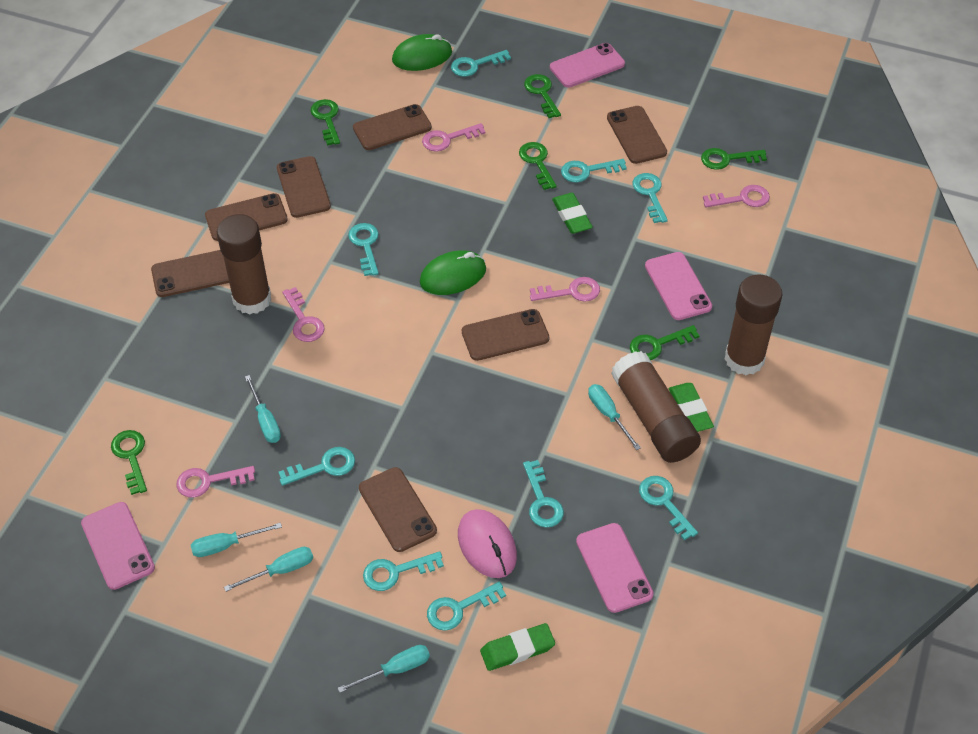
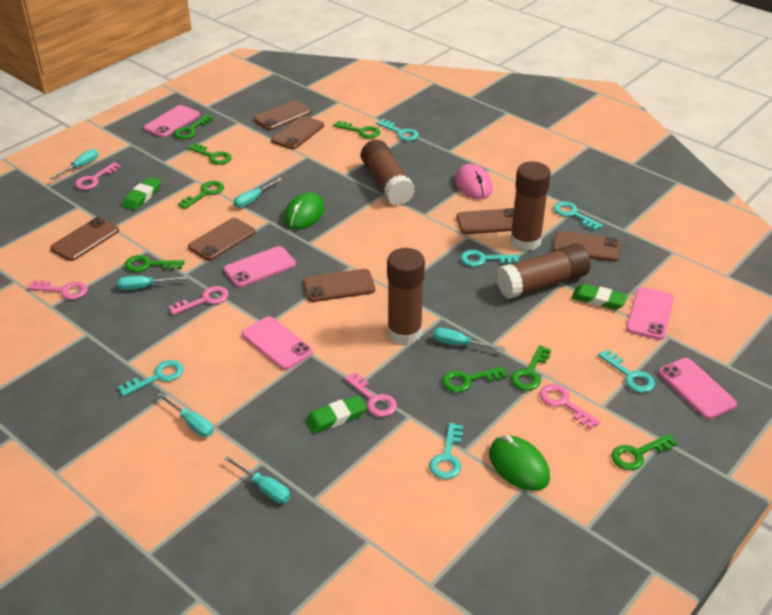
brown glue stick: 3 -> 4
green key: 6 -> 8
pink phone: 4 -> 5
turquoise key: 9 -> 6
turquoise screwdriver: 5 -> 6

